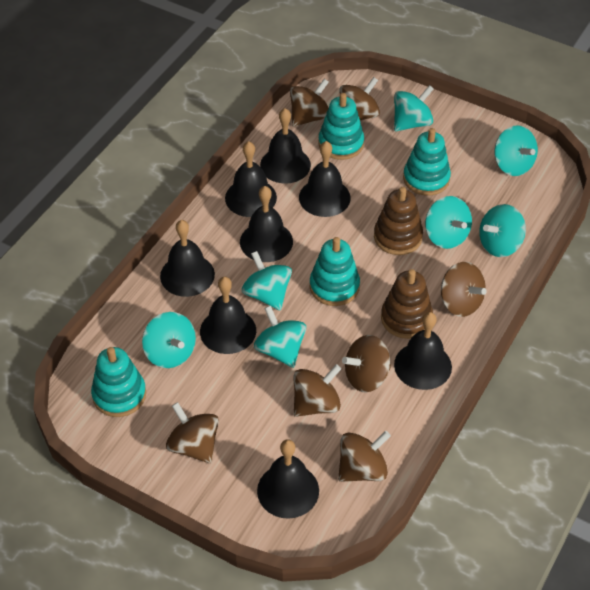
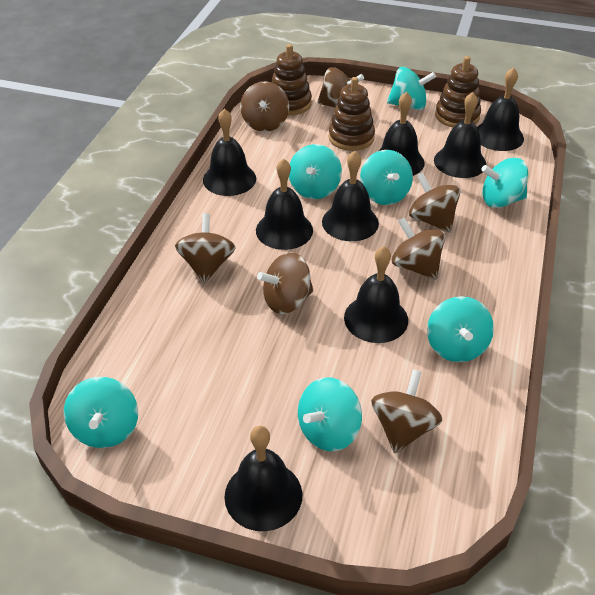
brown stacking toy: 2 -> 3
turquoise stacking toy: 4 -> 0

